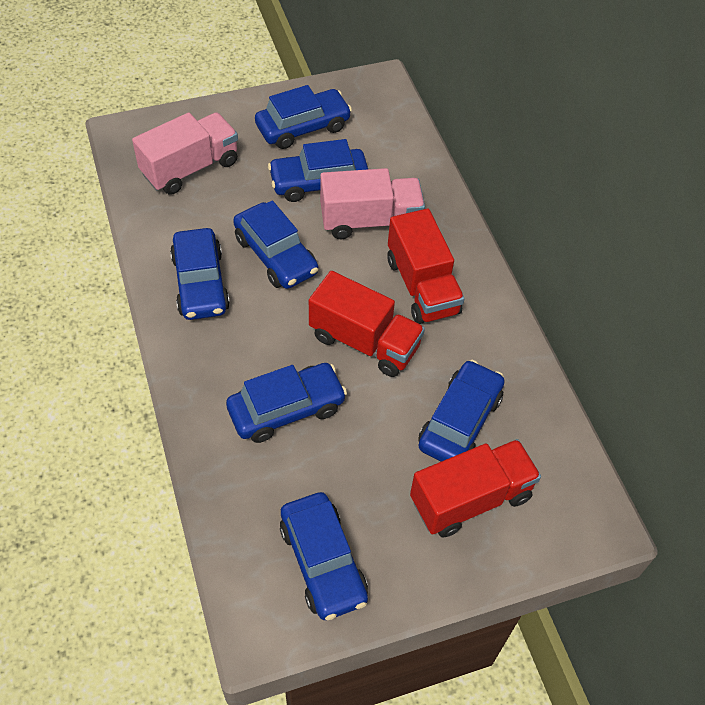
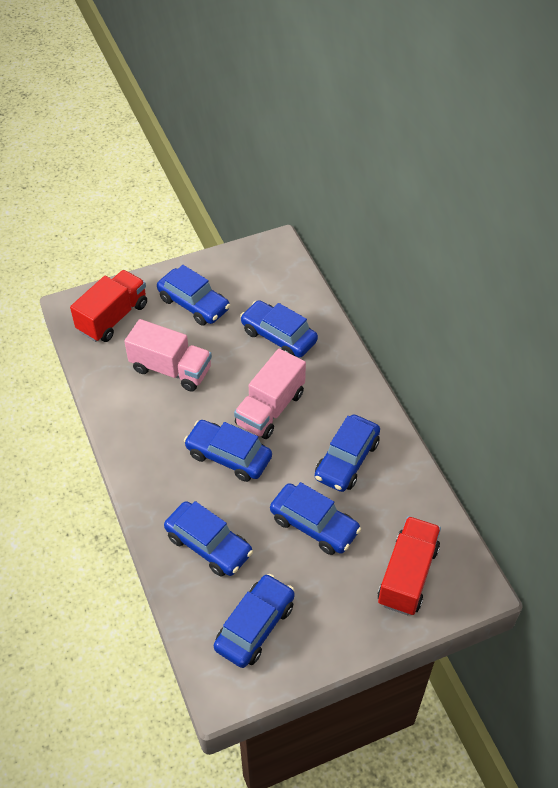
red truck: 3 -> 2

